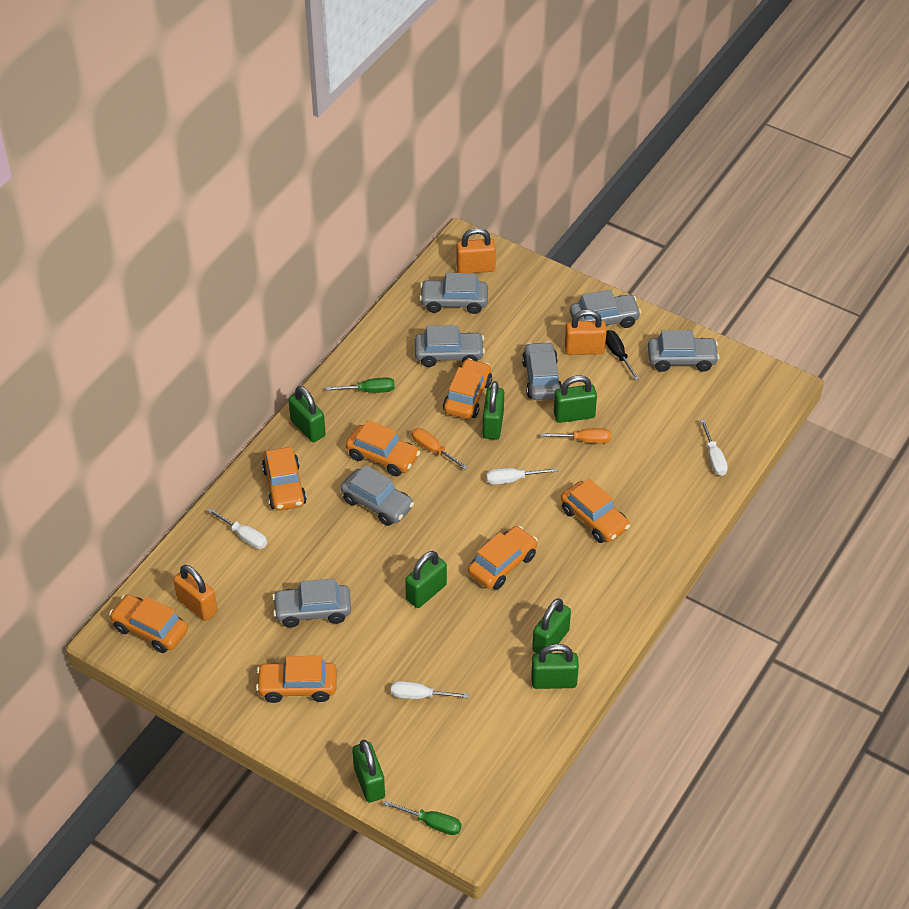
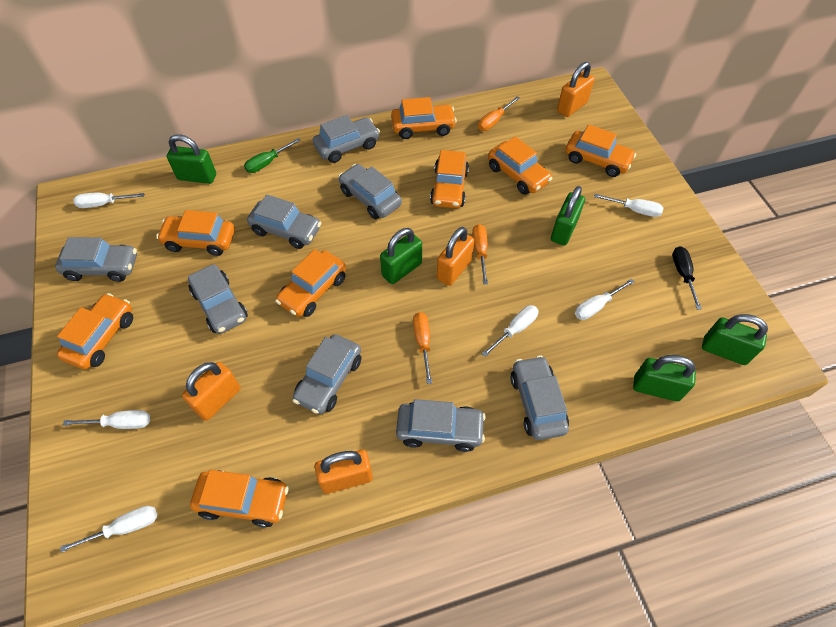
green padlock: 7 -> 5
green screwdriver: 2 -> 1
grey car: 7 -> 8
orange car: 7 -> 8
orange padlock: 3 -> 4
orange screwdriver: 2 -> 3
white screwdriver: 4 -> 6

